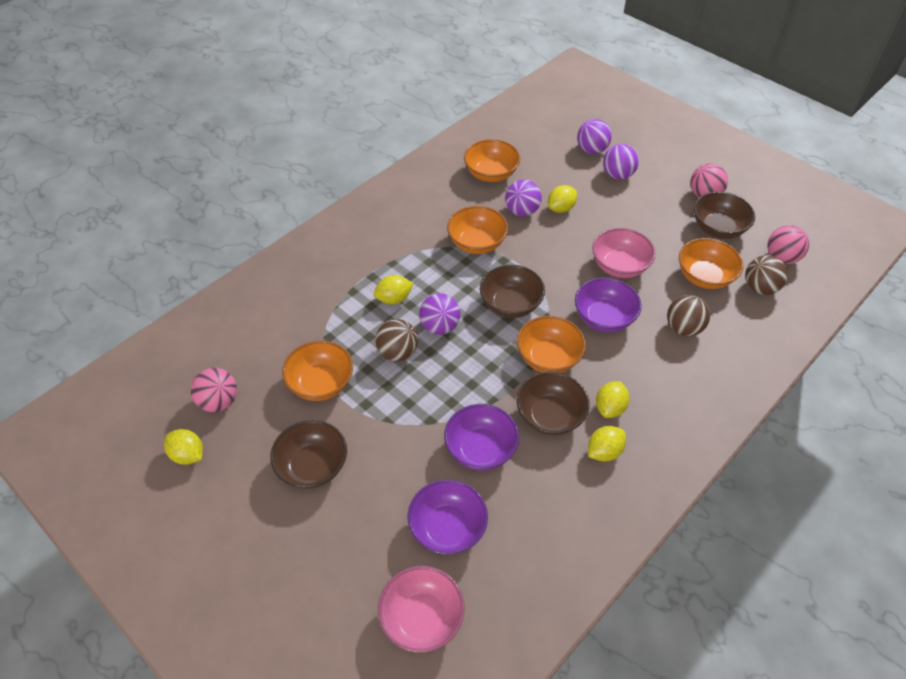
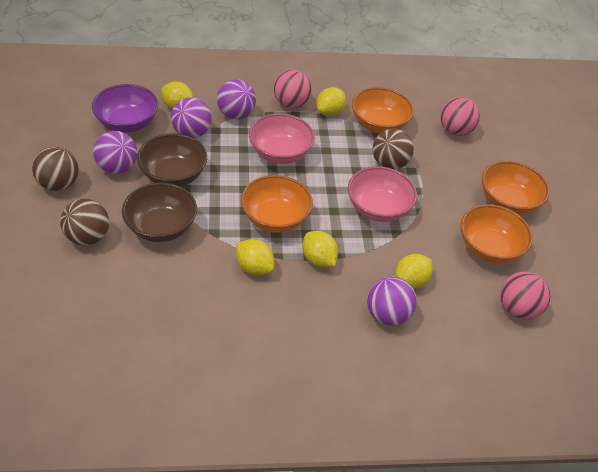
brown bowl: 4 -> 2
orange bowl: 5 -> 4
purple bowl: 3 -> 1

